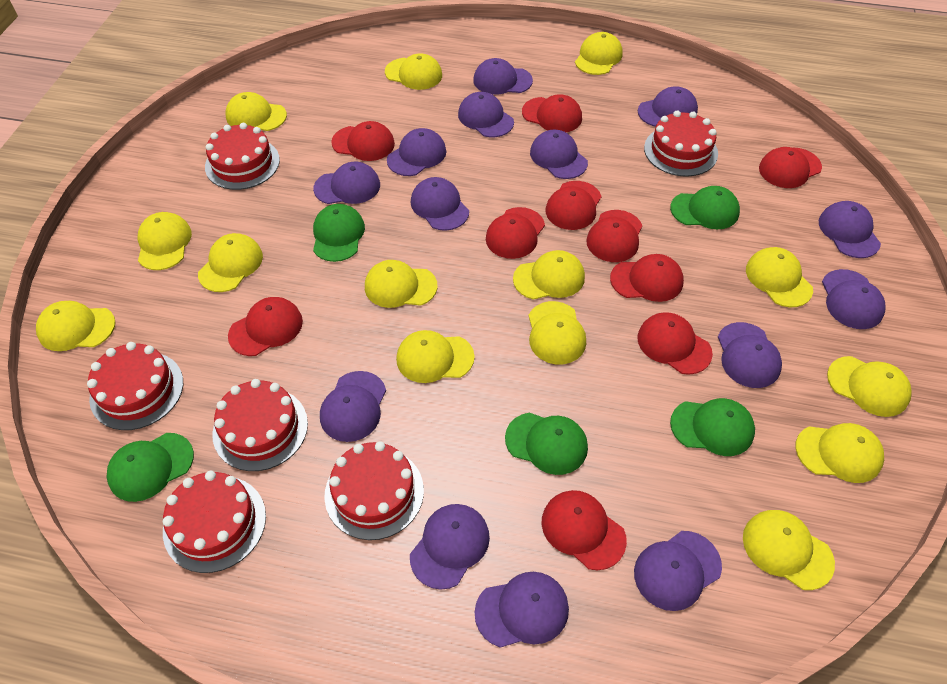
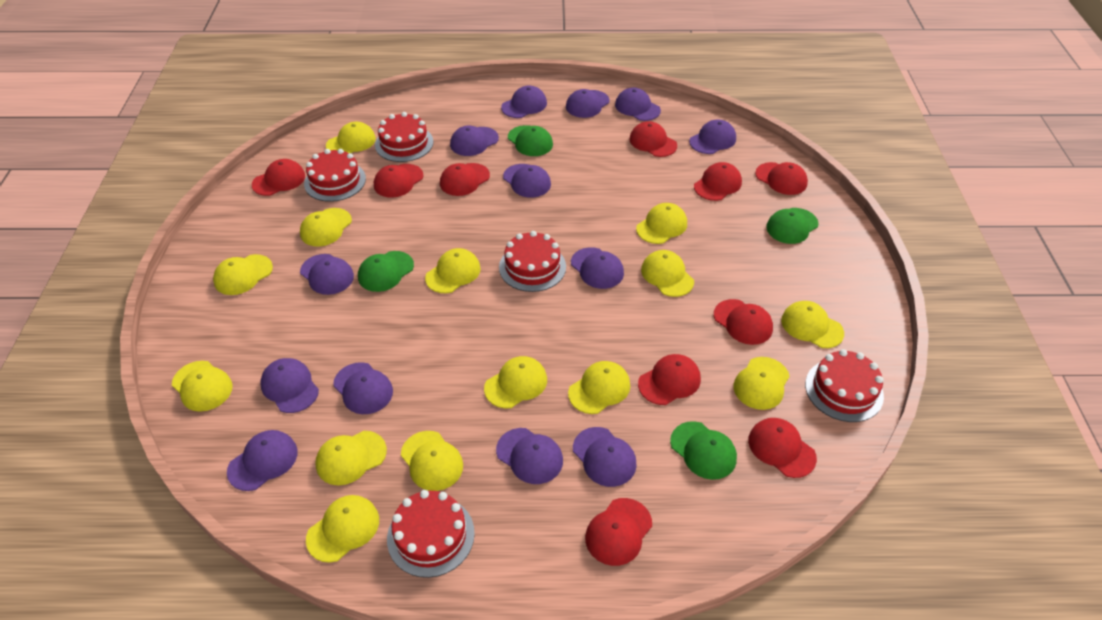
green cap: 5 -> 4
purple cap: 14 -> 13
red cake: 6 -> 5

